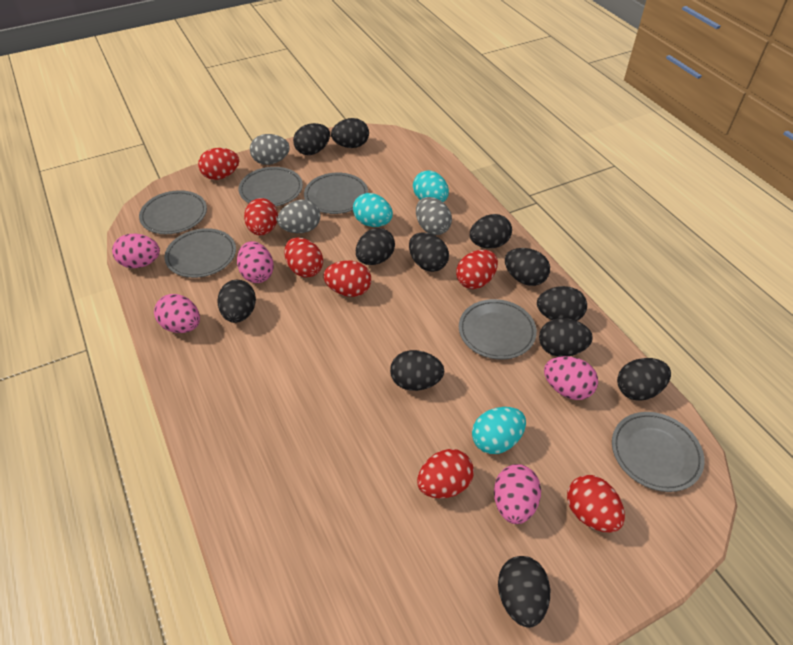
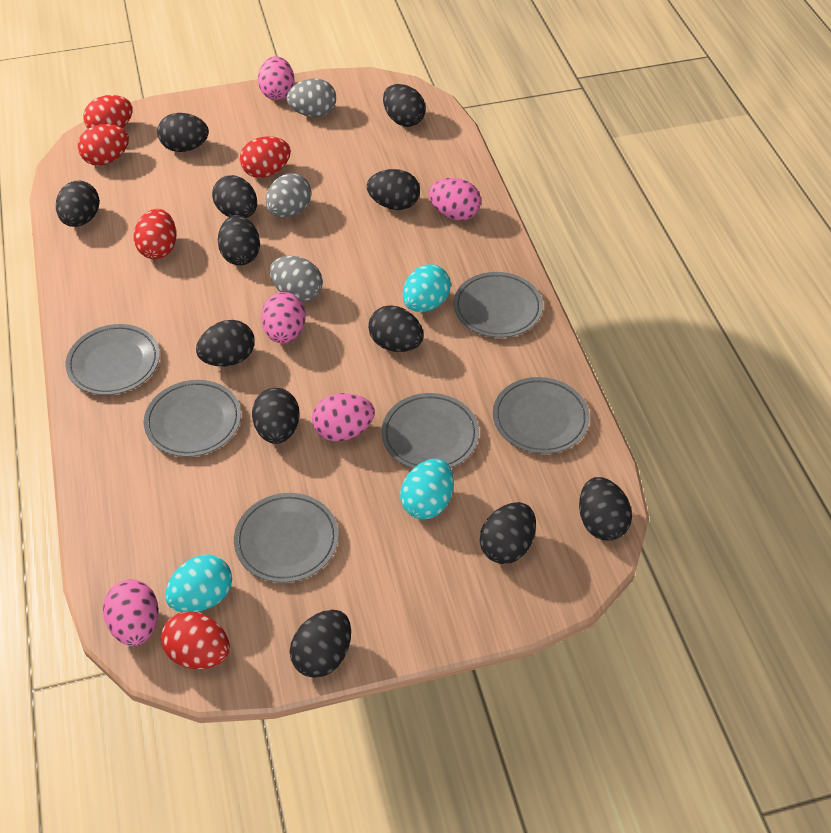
red egg: 7 -> 5

